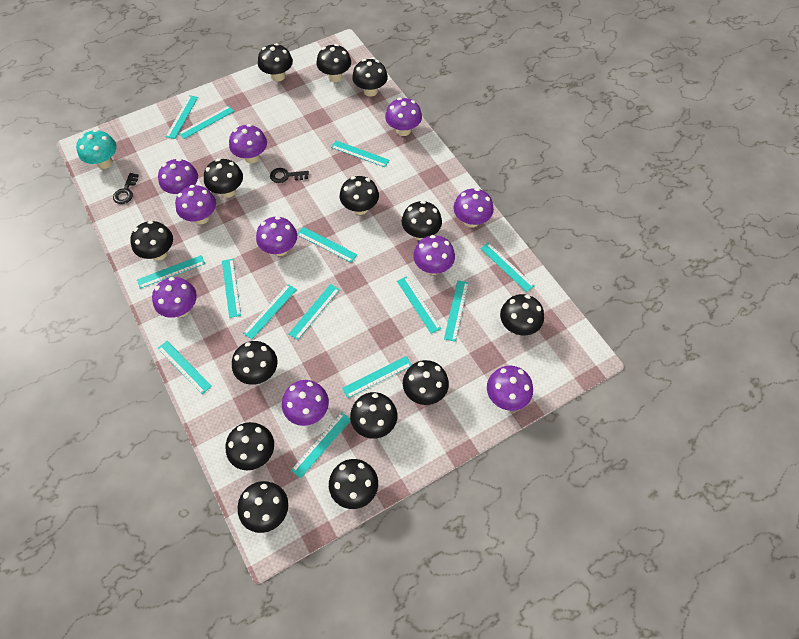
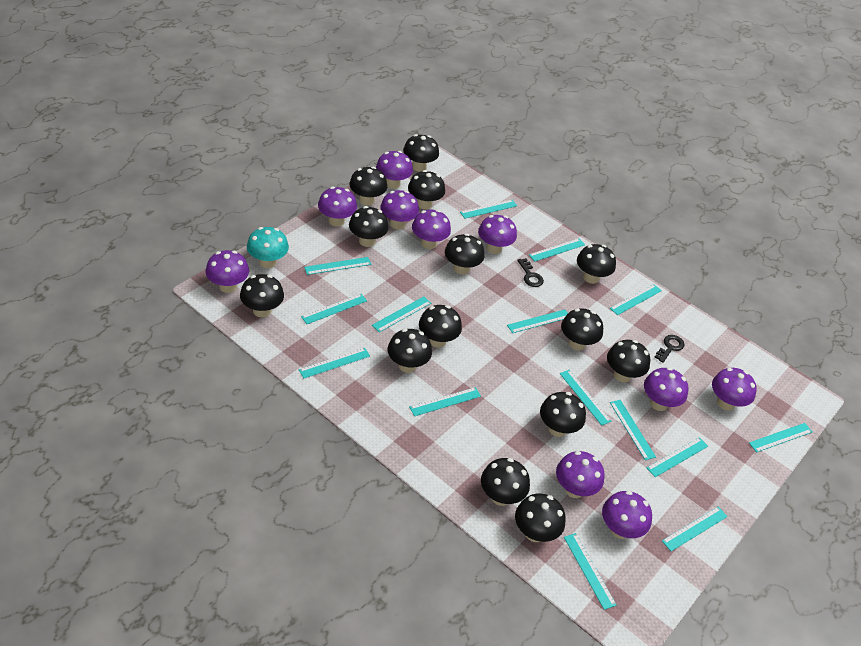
turquoise ruler: 14 -> 15

